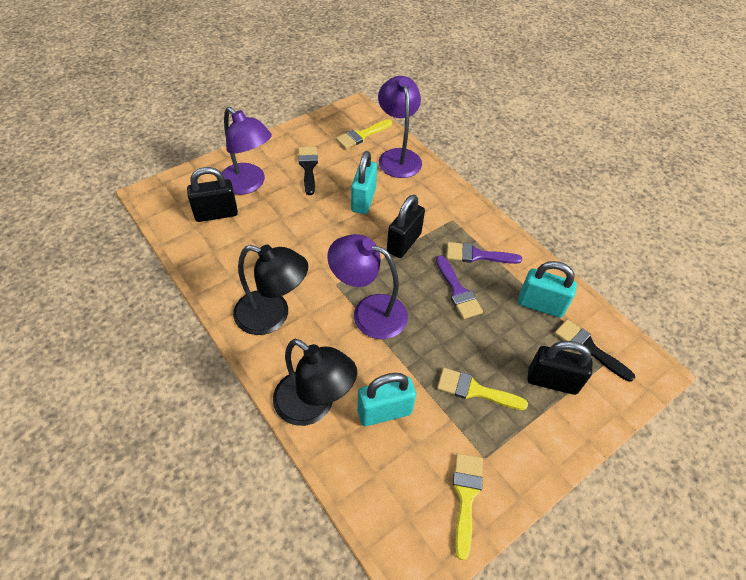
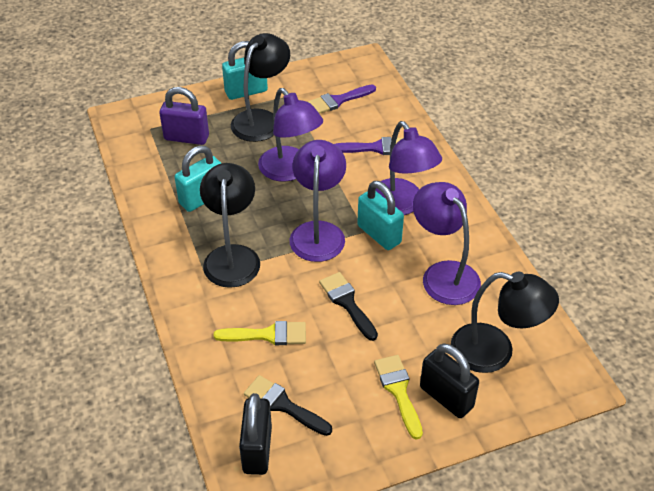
black lamp: 2 -> 3
black padlock: 3 -> 2
purple lamp: 3 -> 4
purple padlock: 0 -> 1
yellow brush: 3 -> 2

